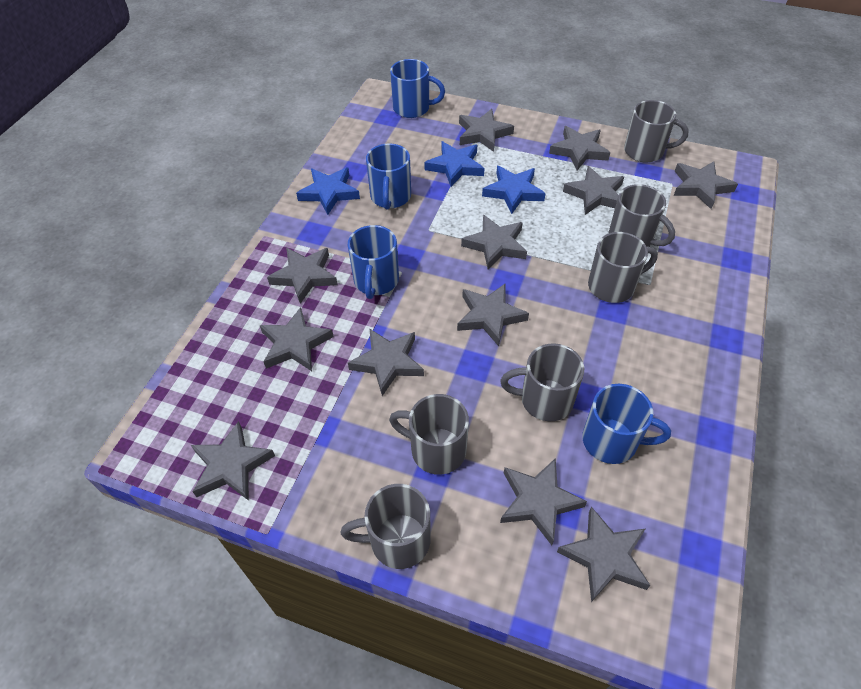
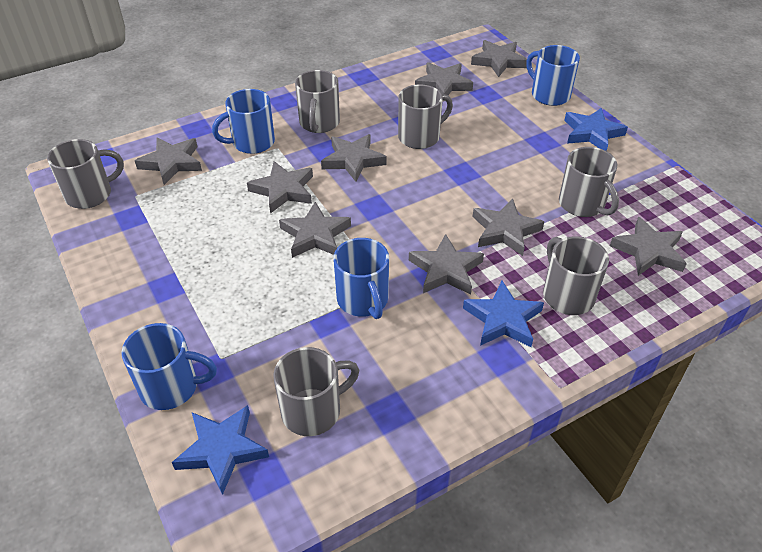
grey star: 12 -> 9

